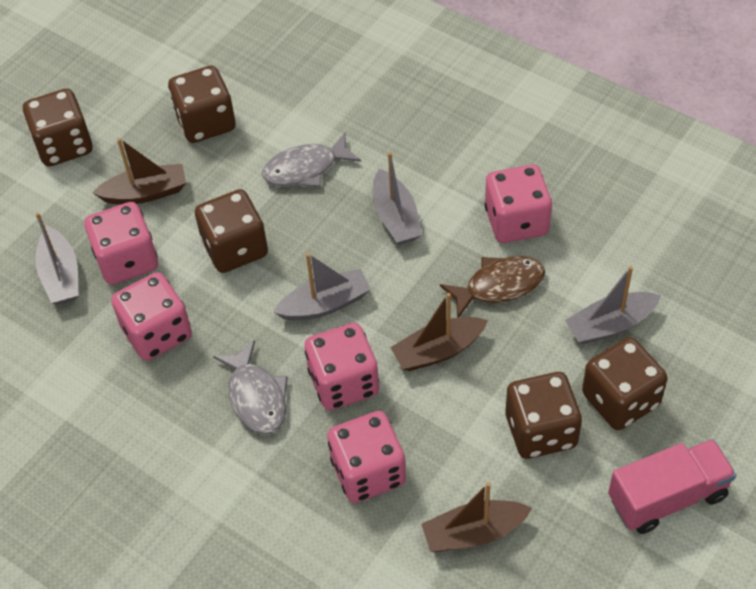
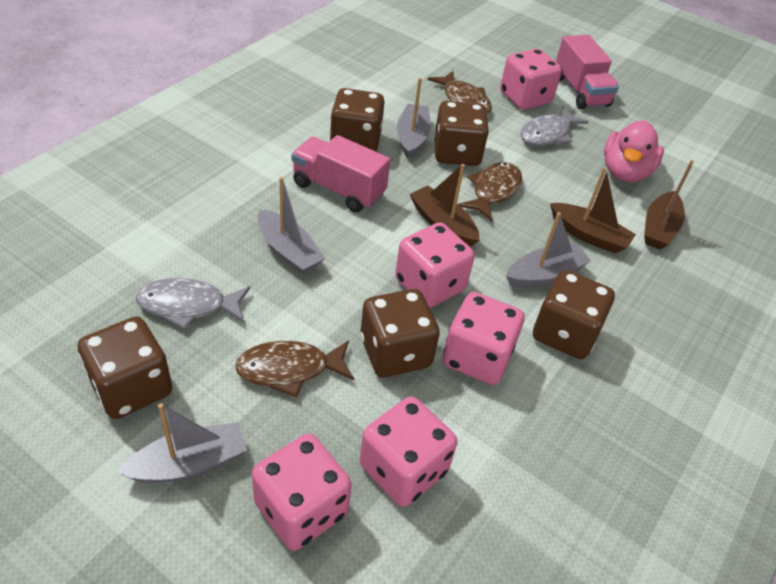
brown fish: 1 -> 3
pink duck: 0 -> 1
pink truck: 1 -> 2

